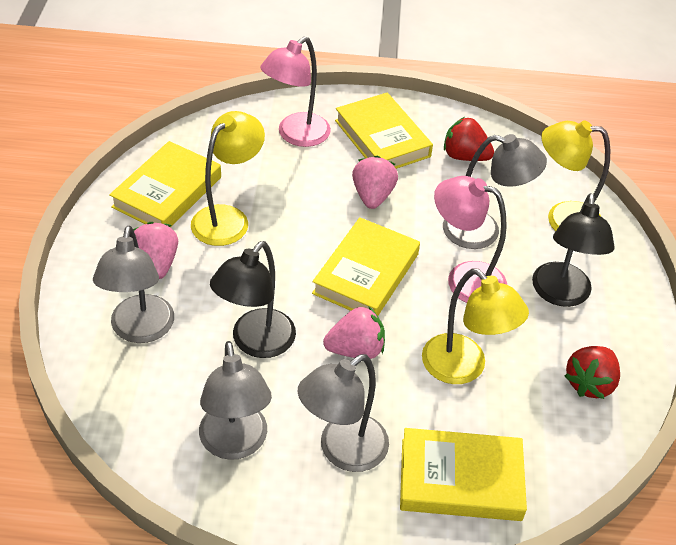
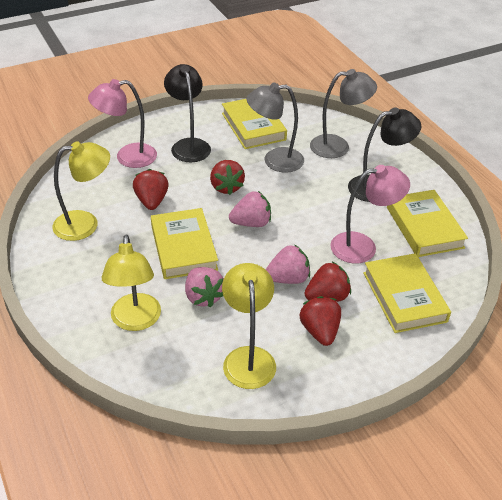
grey lamp: 4 -> 2
red strawberry: 2 -> 4

